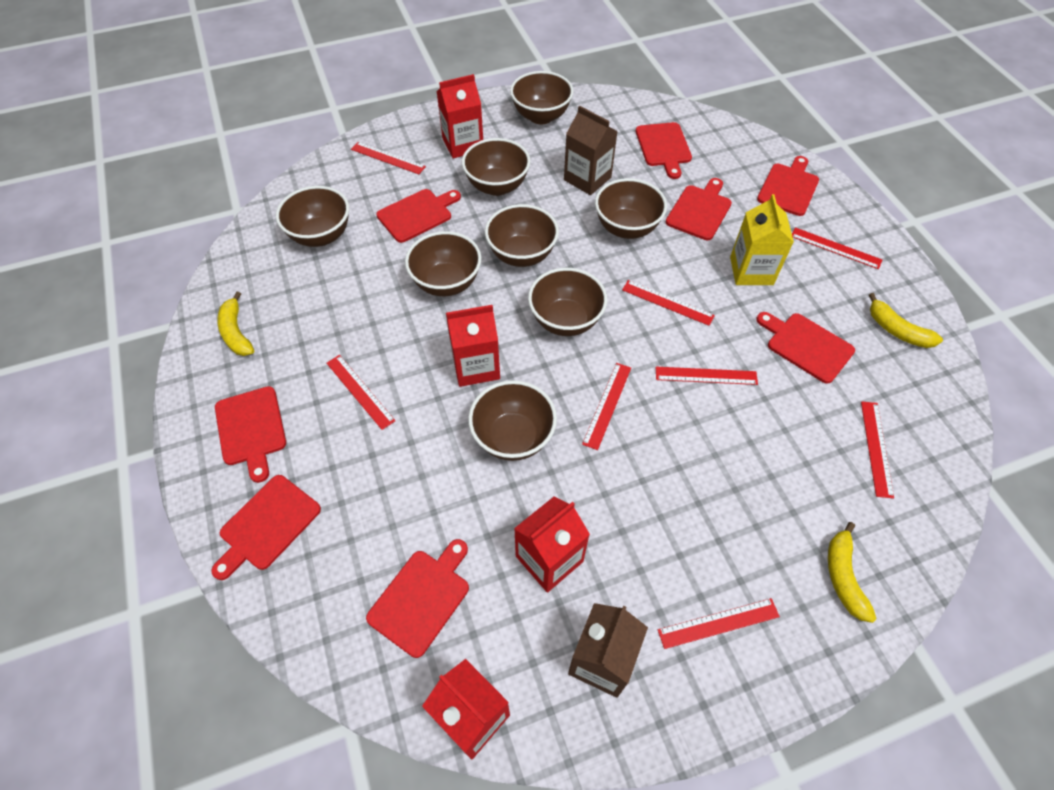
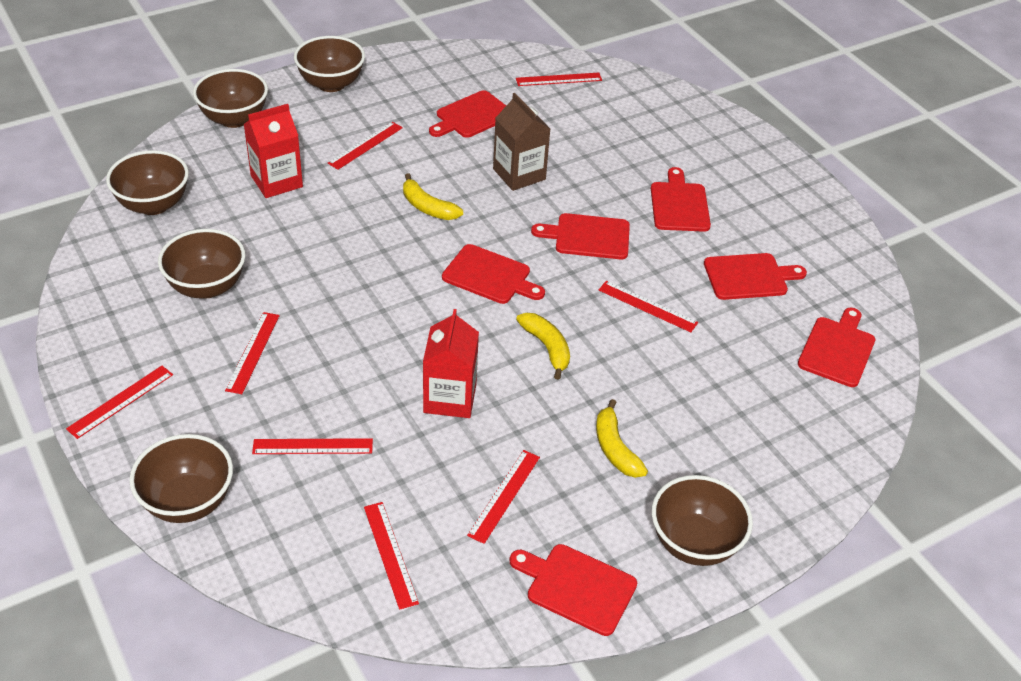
brown bowl: 8 -> 6
brown carton: 2 -> 1
red carton: 4 -> 2
red cutting board: 8 -> 7
yellow carton: 1 -> 0

